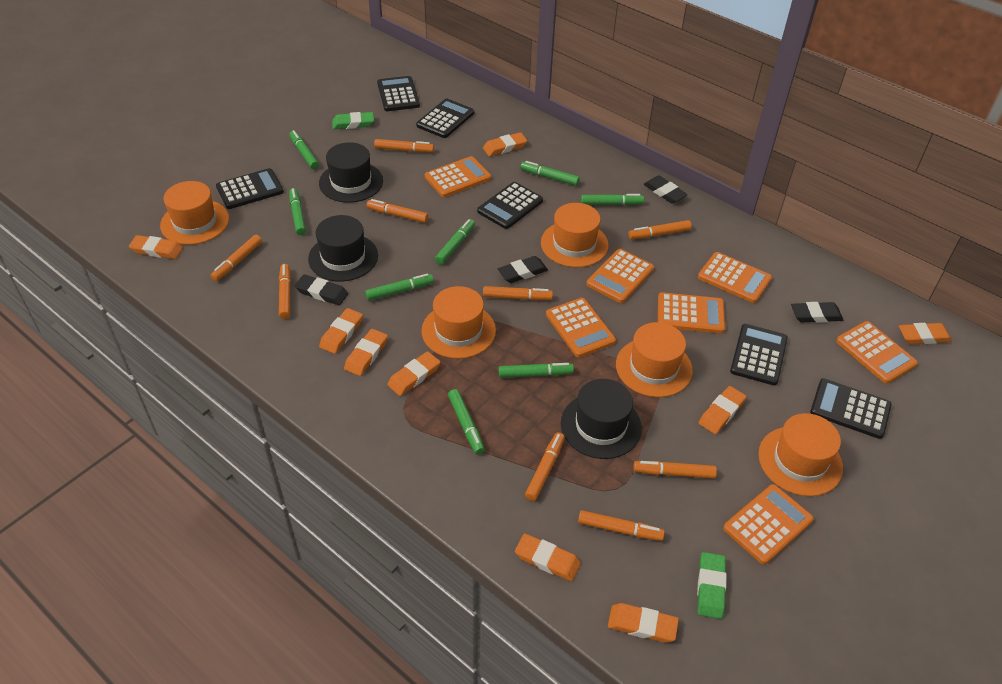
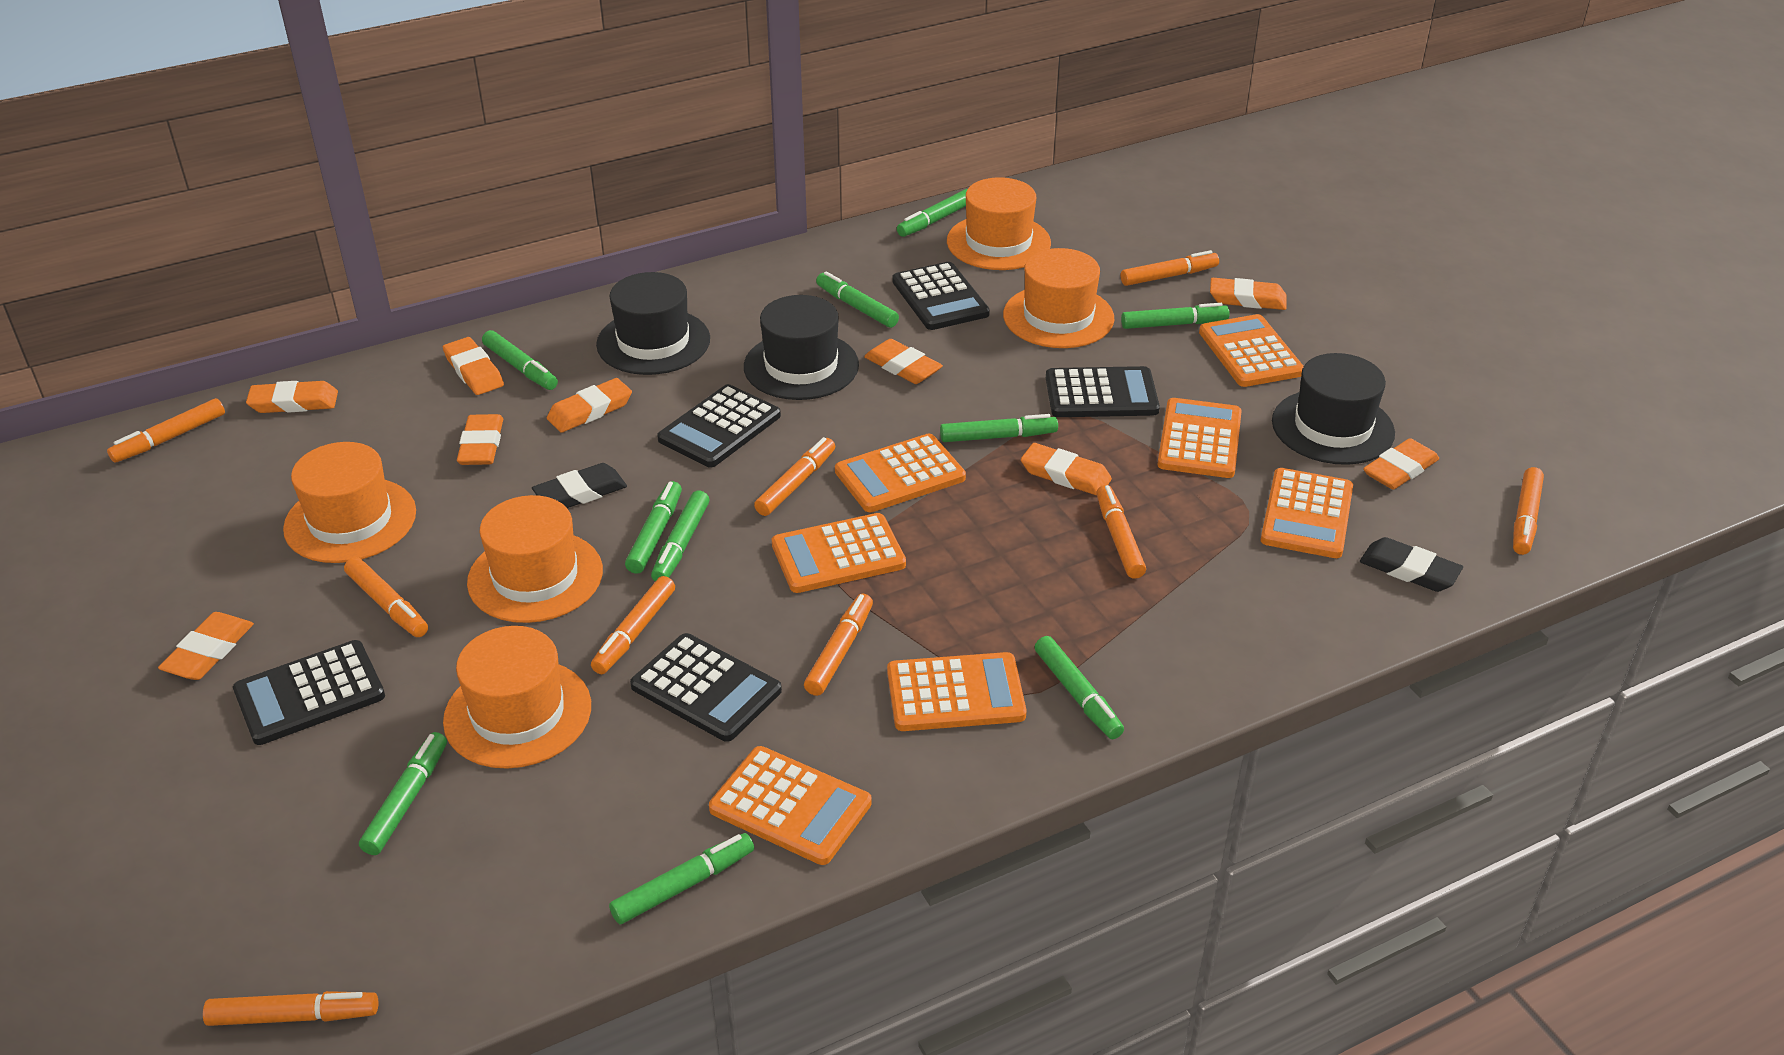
black calculator: 6 -> 5
black eraser: 4 -> 2
green eraser: 2 -> 0
green marker: 8 -> 10

